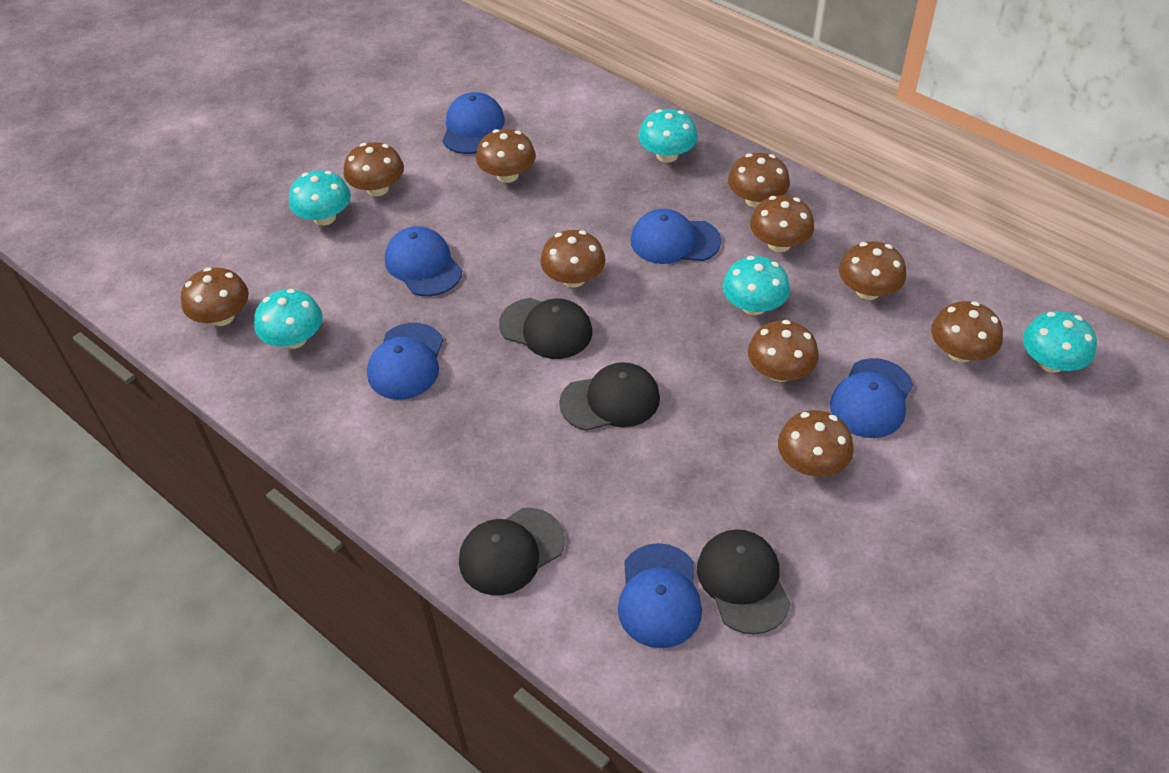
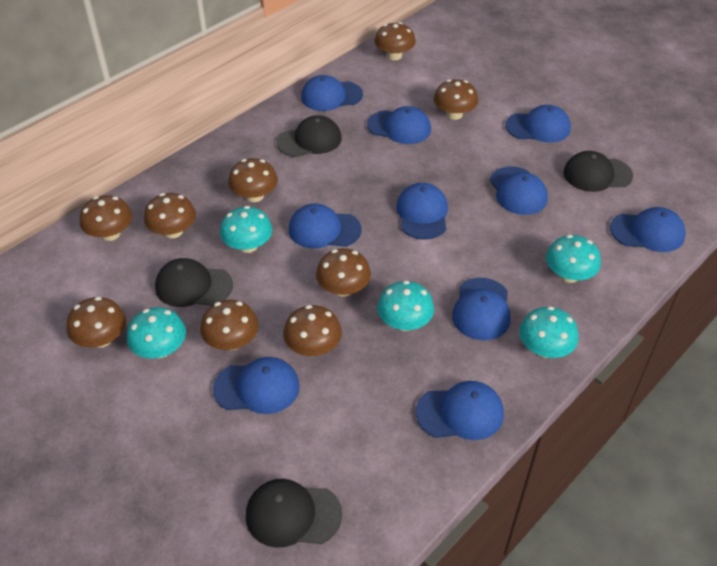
blue cap: 6 -> 10
brown mushroom: 10 -> 9

